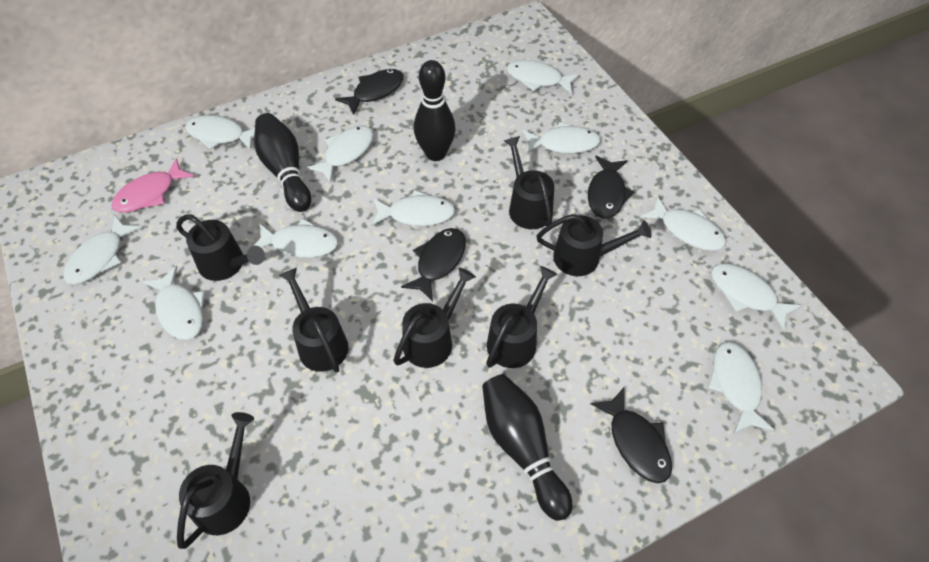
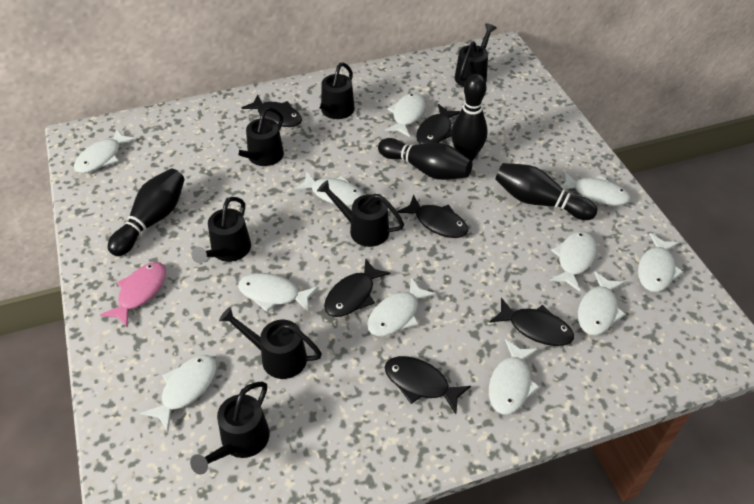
black bowling pin: 3 -> 4
black fish: 4 -> 6

